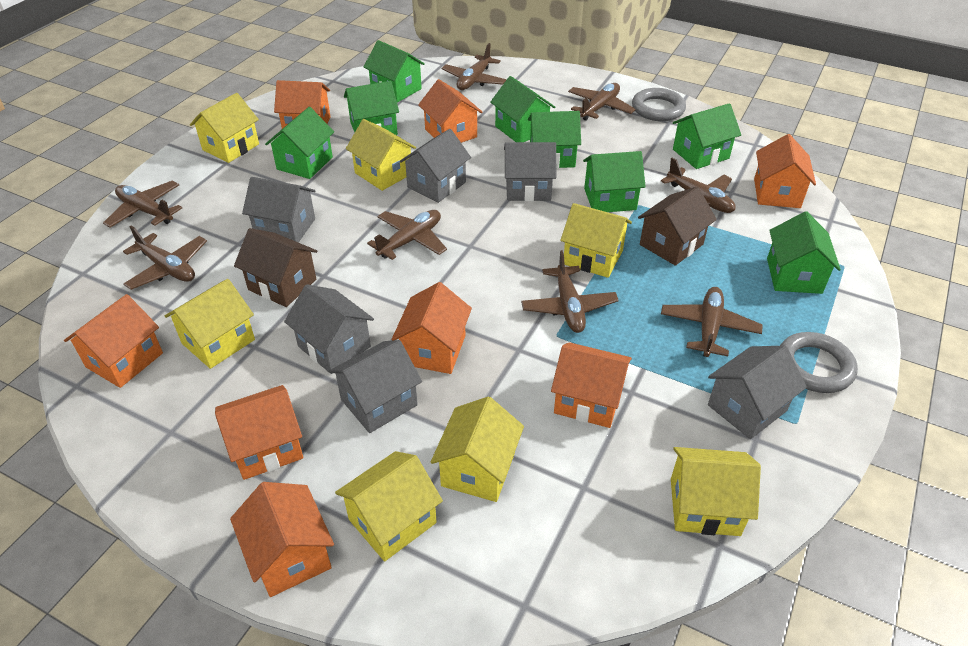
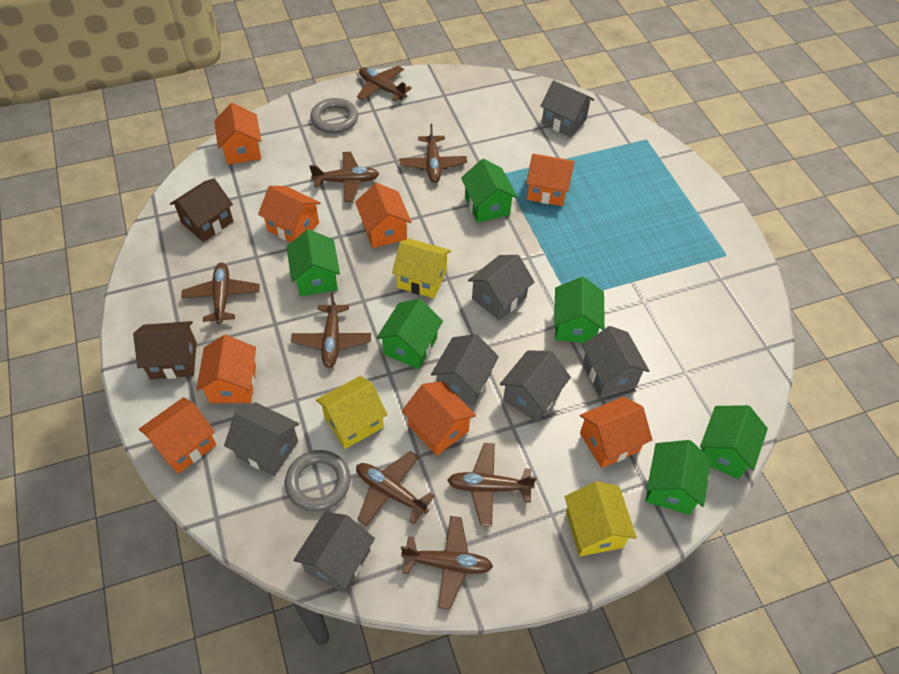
green house: 8 -> 6
grey house: 6 -> 7
yellow house: 7 -> 3

